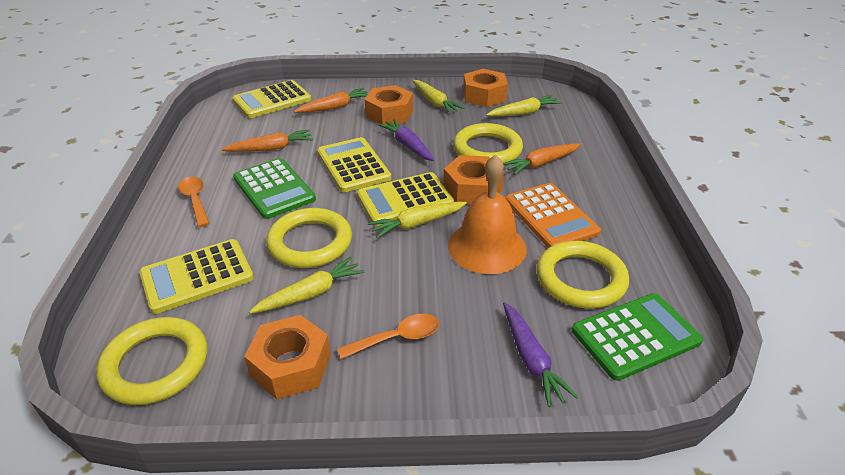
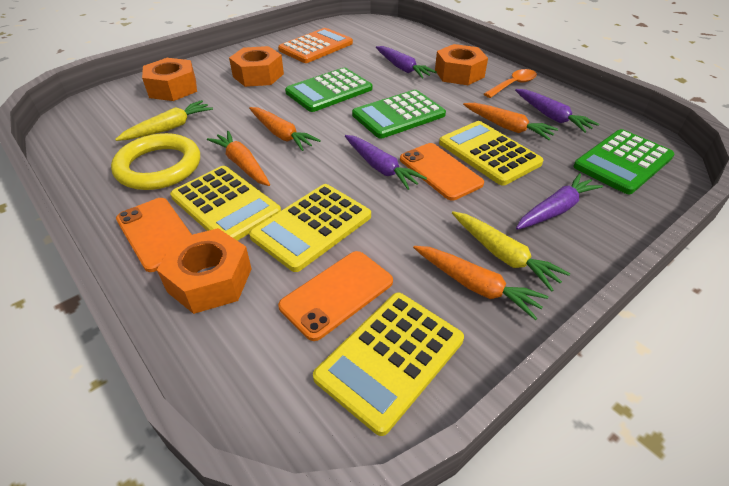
green calculator: 2 -> 3
orange bell: 1 -> 0
orange carrot: 3 -> 4
orange phone: 0 -> 3
orange spoon: 2 -> 1
purple carrot: 2 -> 4
yellow carrot: 4 -> 2
yellow ring: 4 -> 1

